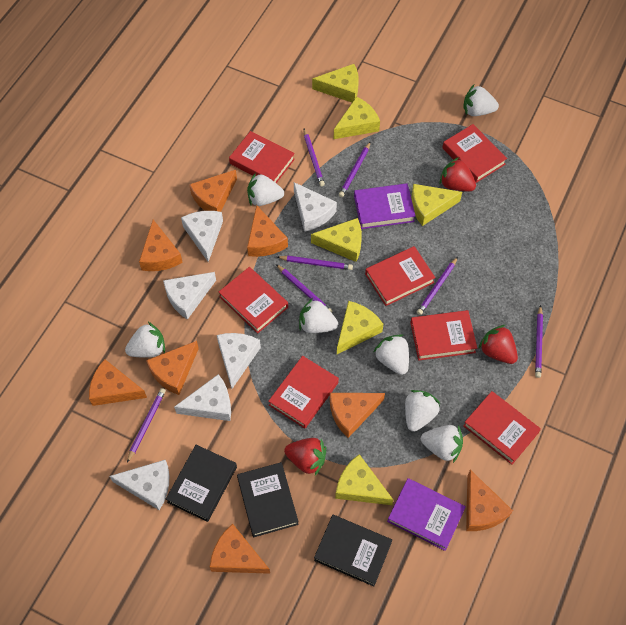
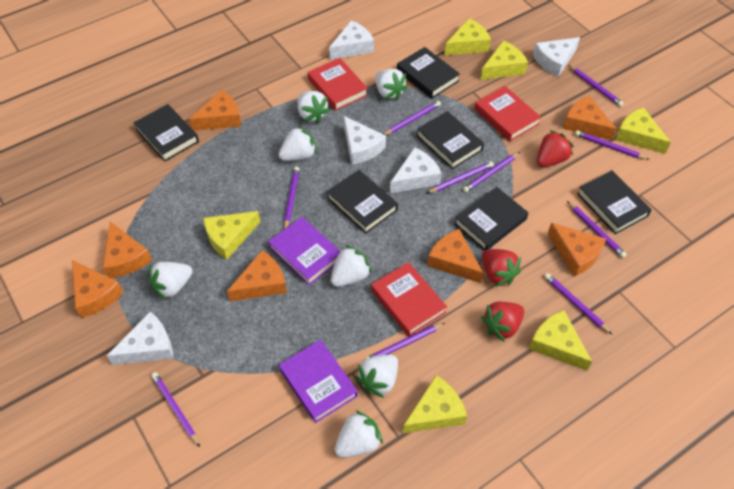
black book: 3 -> 6
orange cheese: 8 -> 7
purple pencil: 7 -> 10
red book: 7 -> 3
white cheese: 6 -> 5

